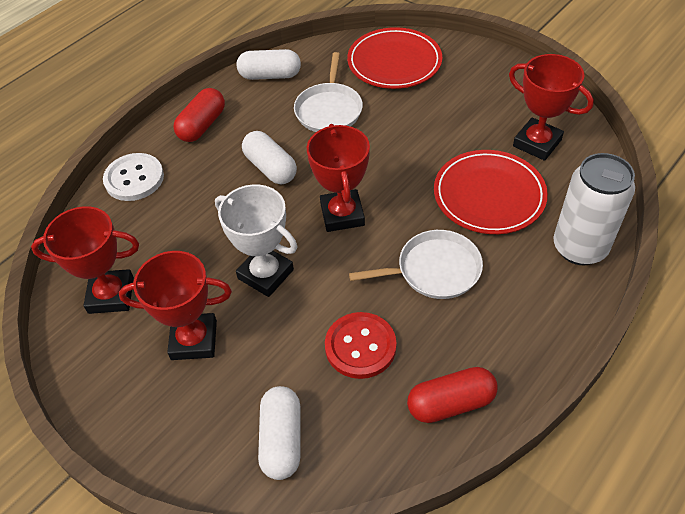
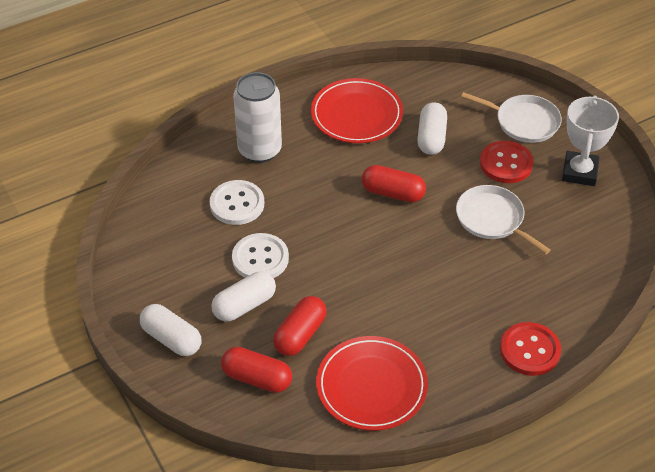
red button: 1 -> 2
red capsule: 2 -> 3
red trophy: 4 -> 0
white button: 1 -> 2

